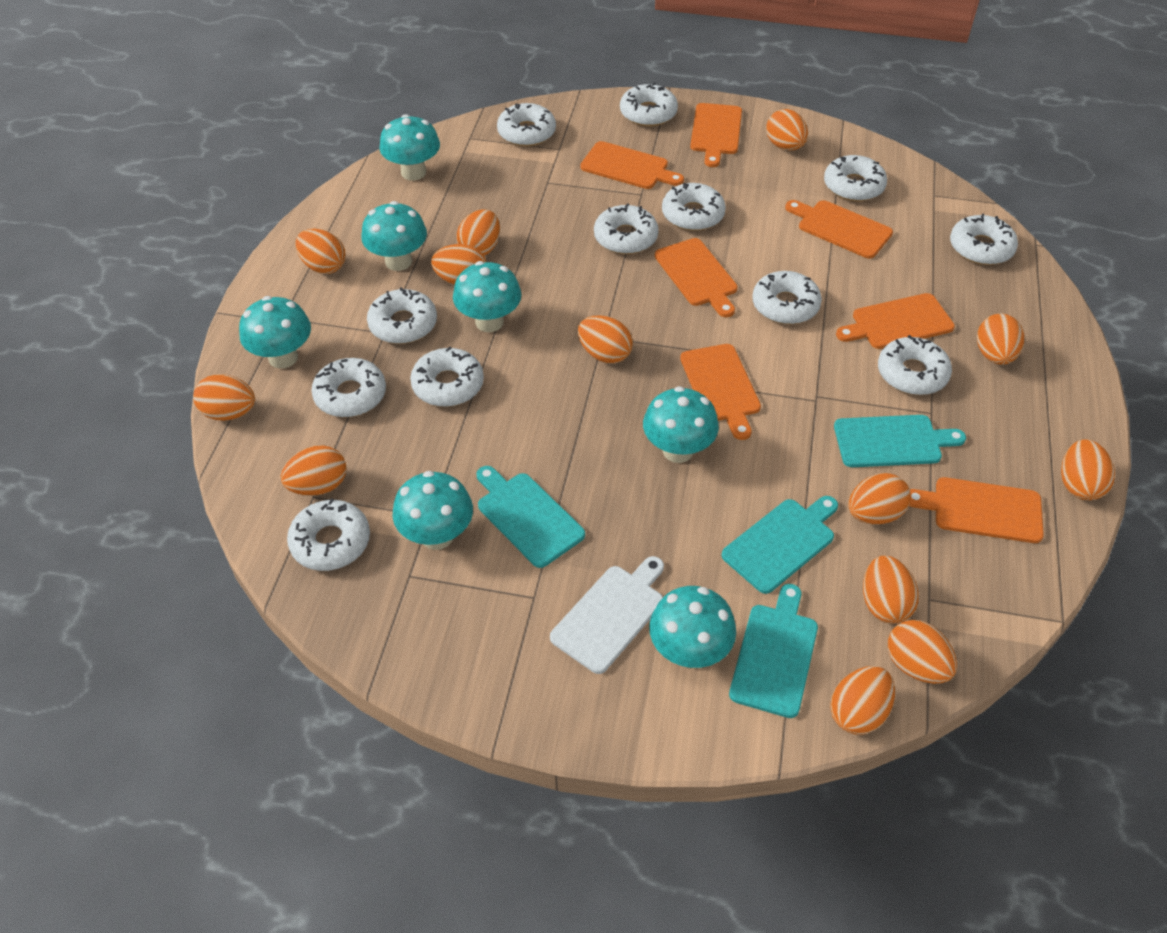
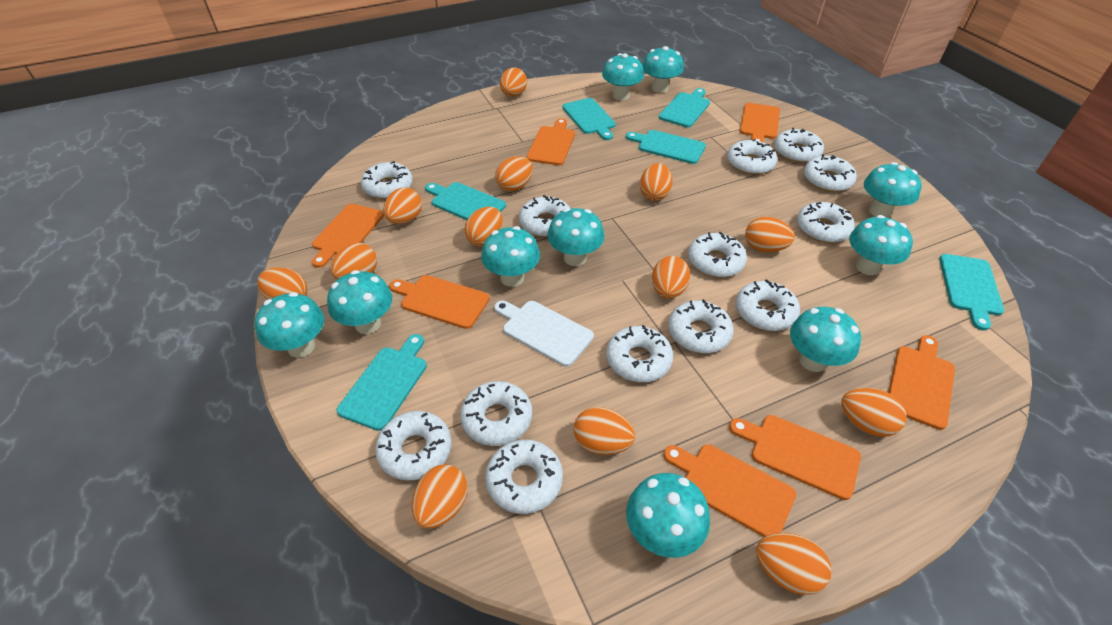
turquoise cutting board: 4 -> 6
turquoise mushroom: 7 -> 10
white donut: 12 -> 13

